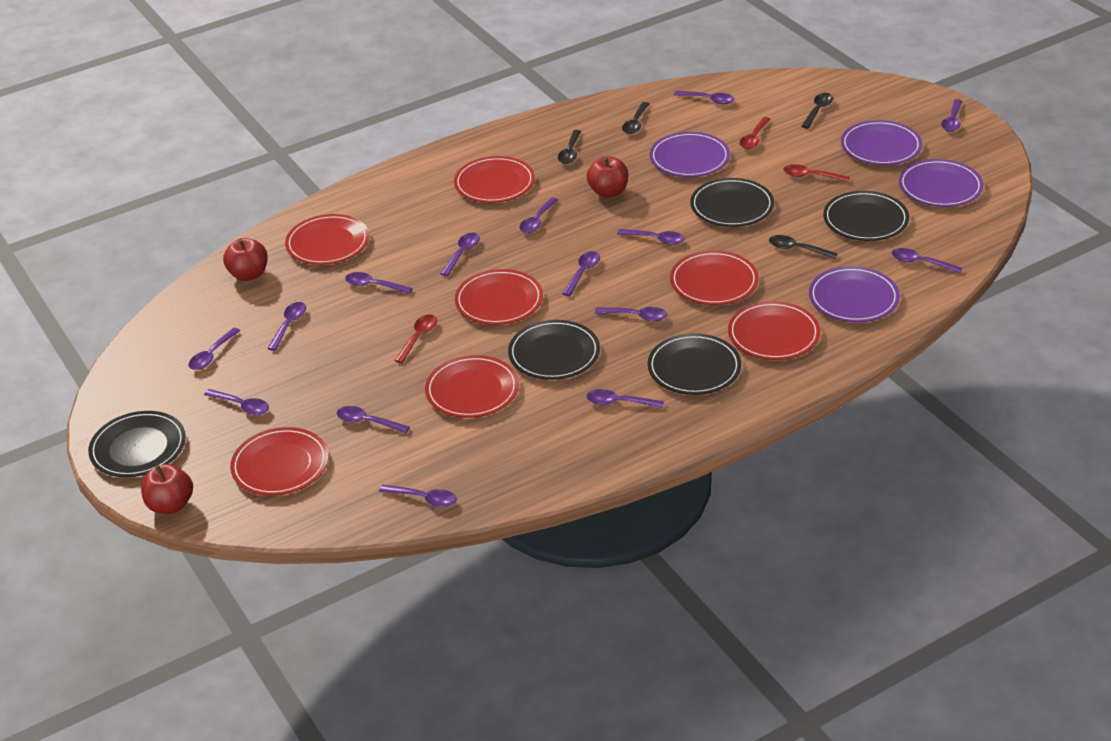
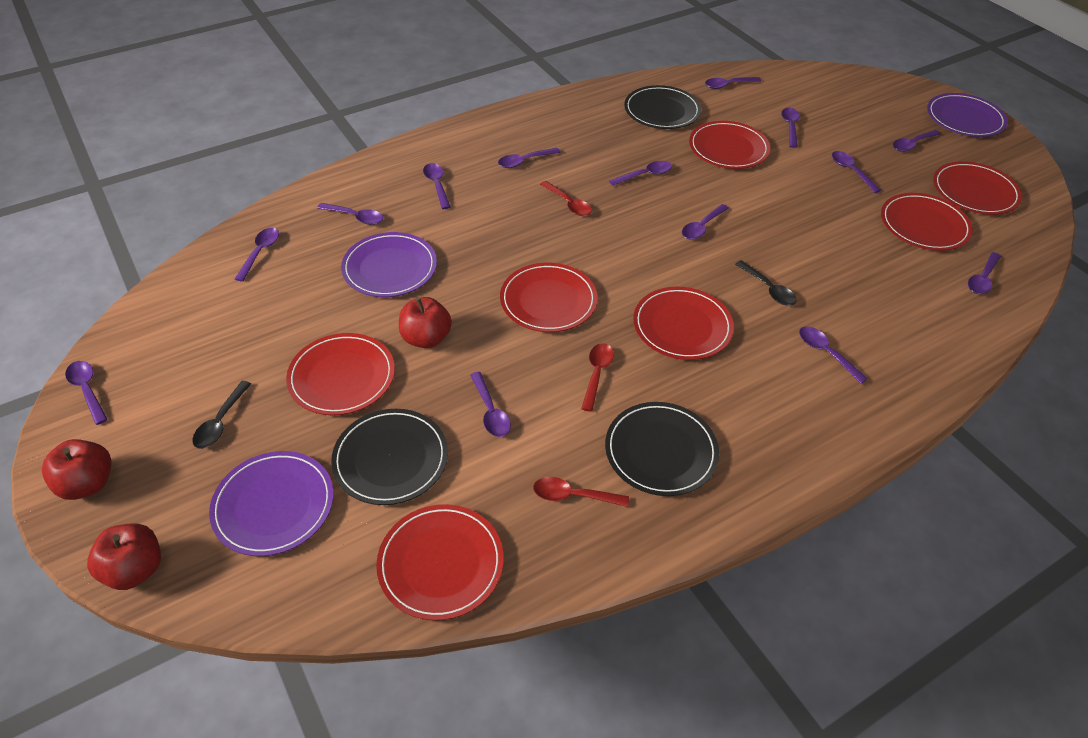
black plate: 5 -> 3
black spoon: 4 -> 2
purple plate: 4 -> 3
purple spoon: 15 -> 14

